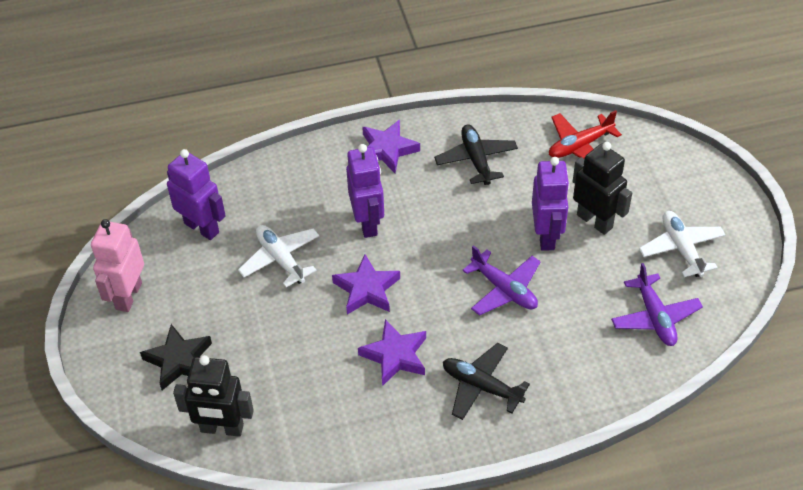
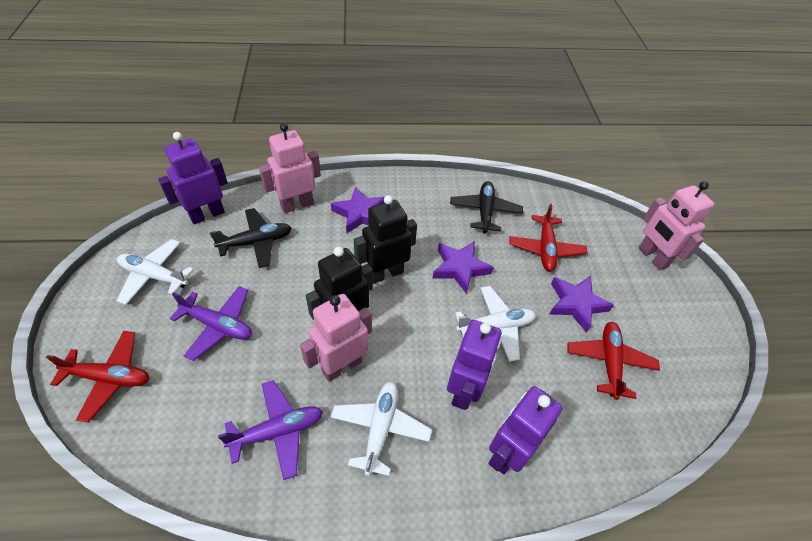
black star: 1 -> 0
pink robot: 1 -> 3
red plane: 1 -> 3
white plane: 2 -> 3

